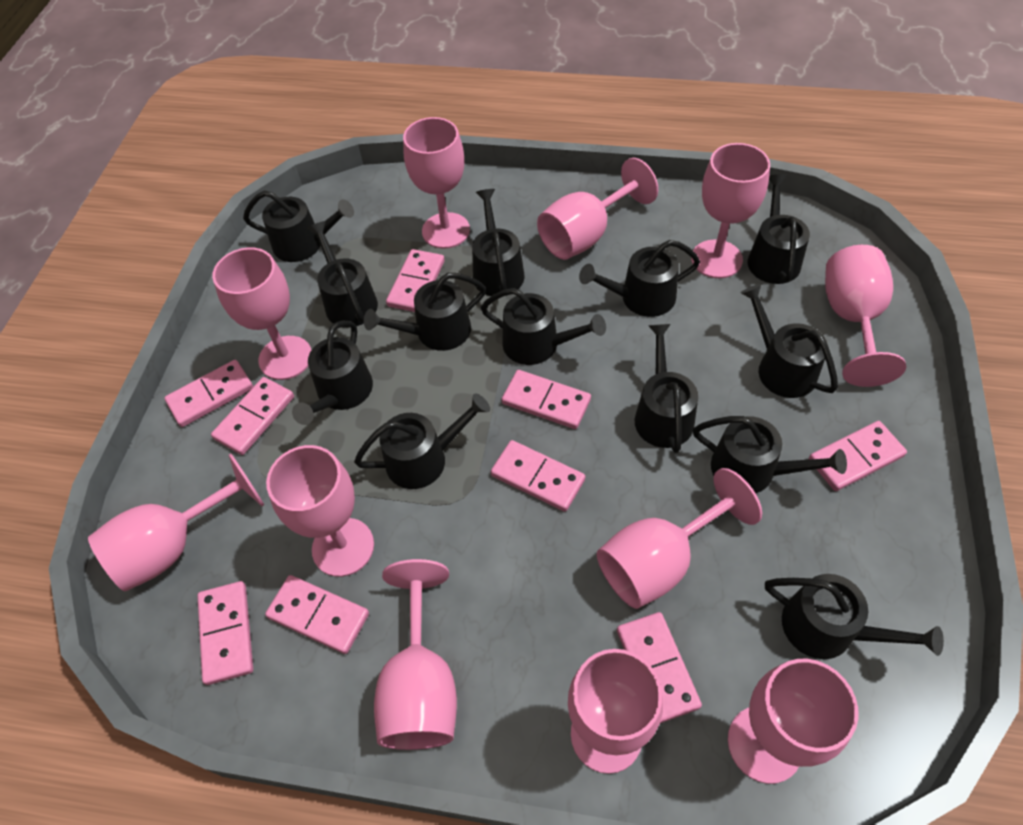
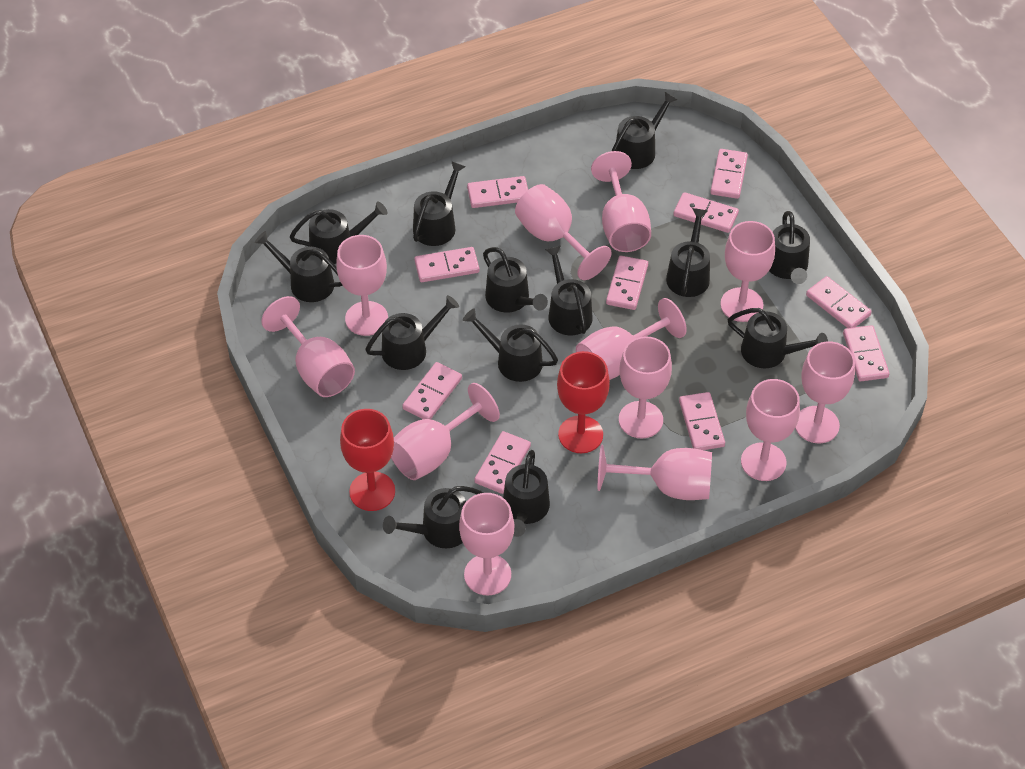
pink domino: 9 -> 10
pink goblet: 11 -> 12
red goblet: 0 -> 2

